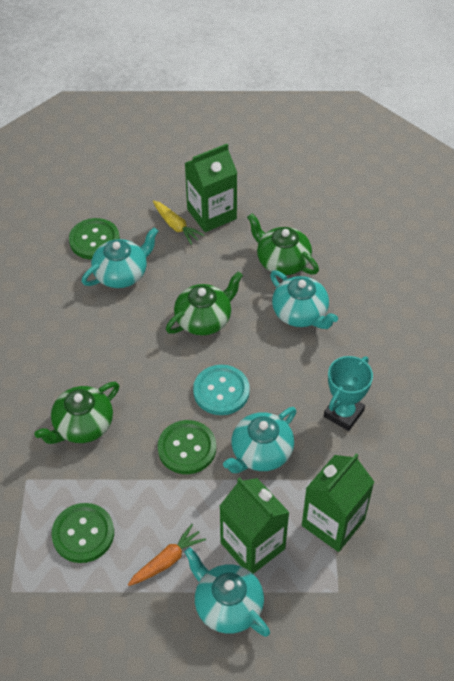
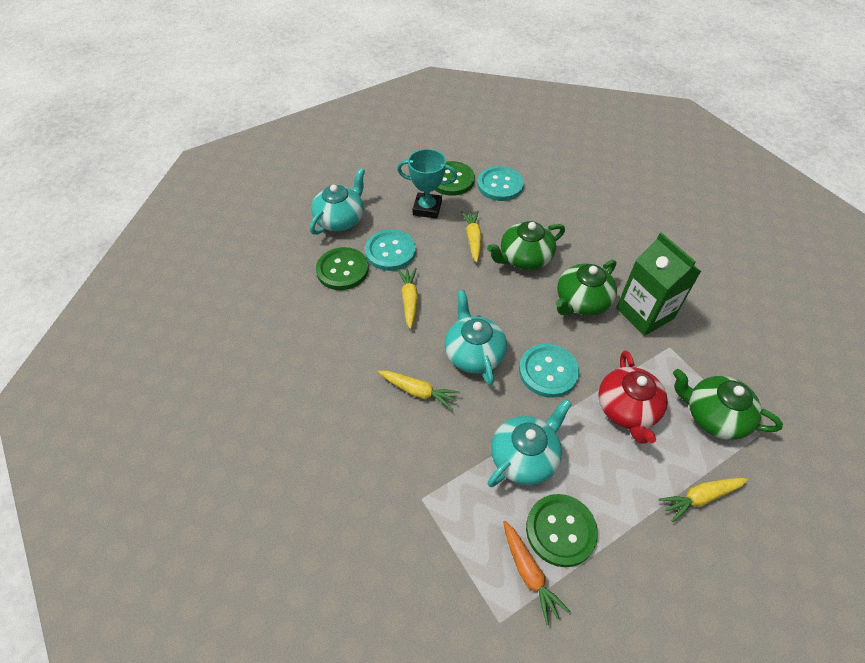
green carton: 3 -> 1
red teapot: 0 -> 1
turquoise button: 1 -> 3
turquoise teapot: 4 -> 3
yellow carrot: 1 -> 4

